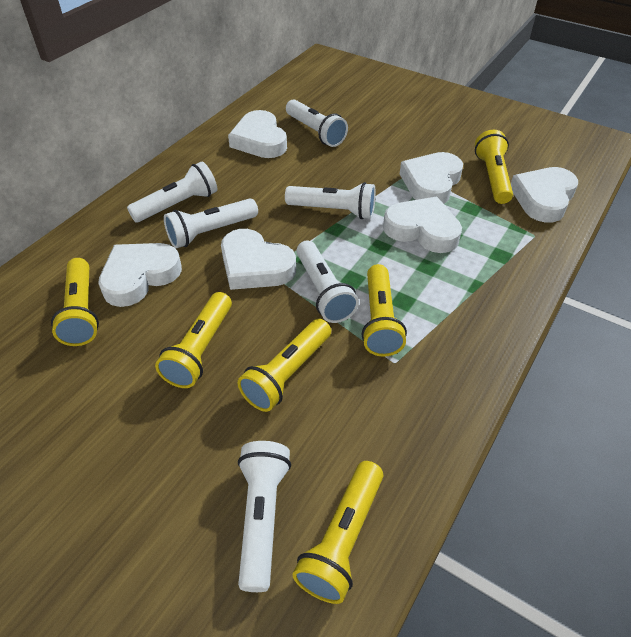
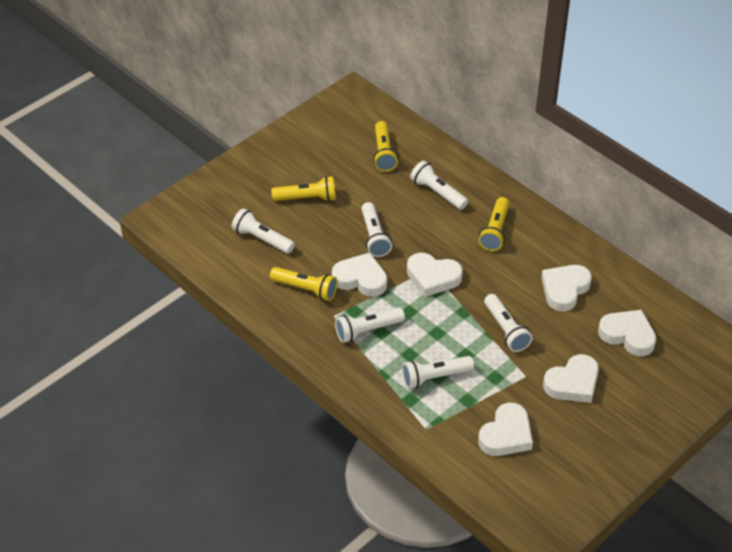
yellow flashlight: 6 -> 4

